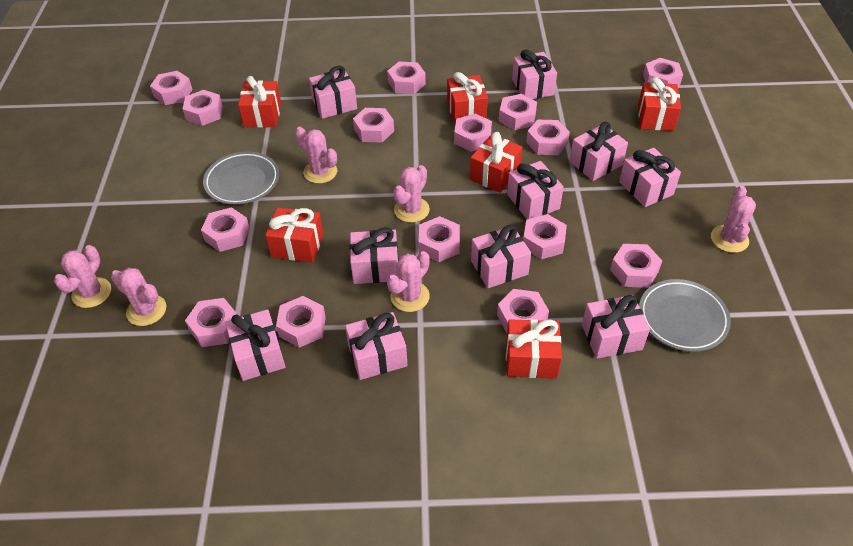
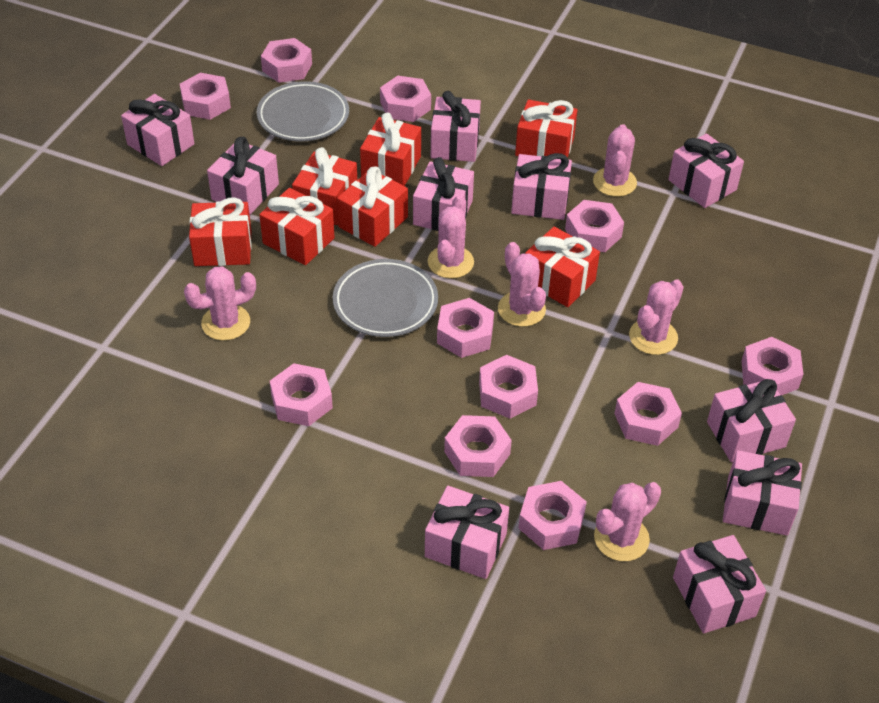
pink nut: 15 -> 11
red gift: 6 -> 7

